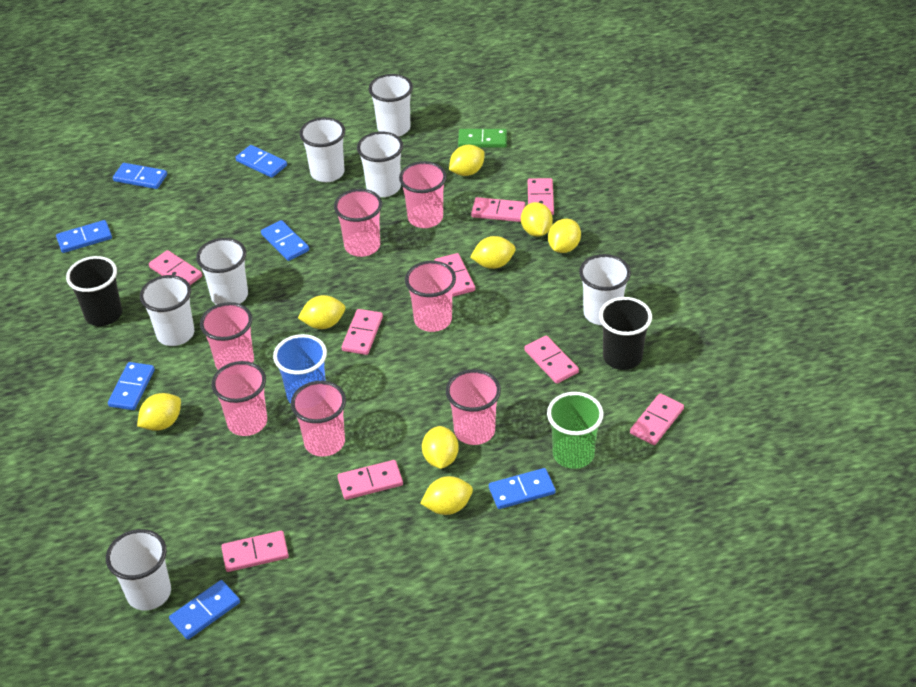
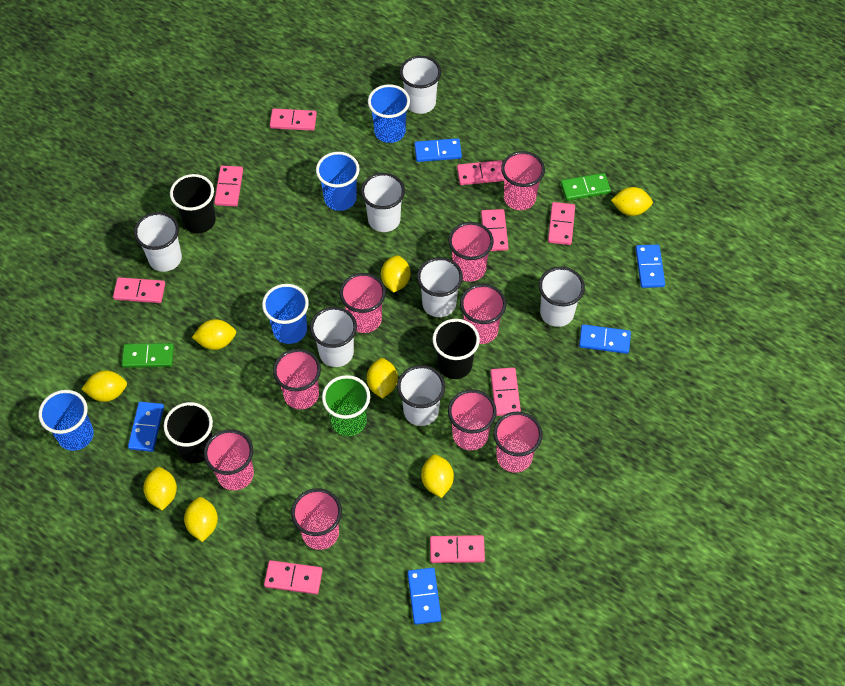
black cup: 2 -> 3
blue cup: 1 -> 4
blue domino: 7 -> 5
green domino: 1 -> 2
pink cup: 7 -> 9

